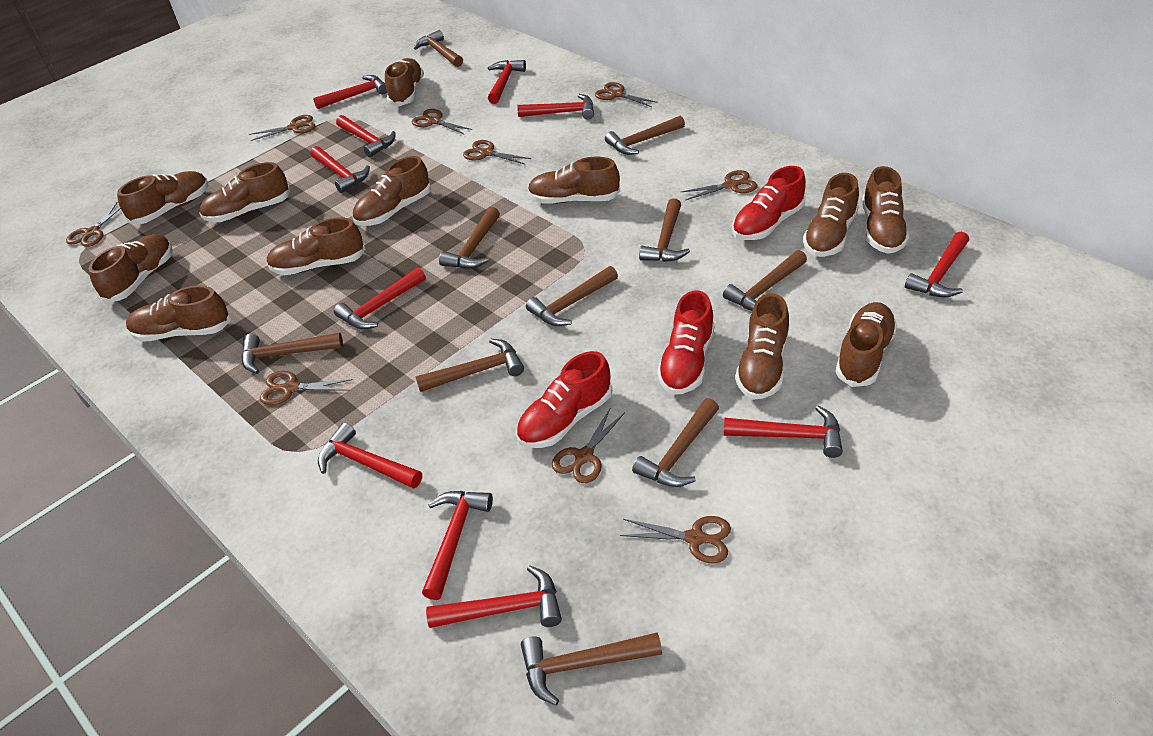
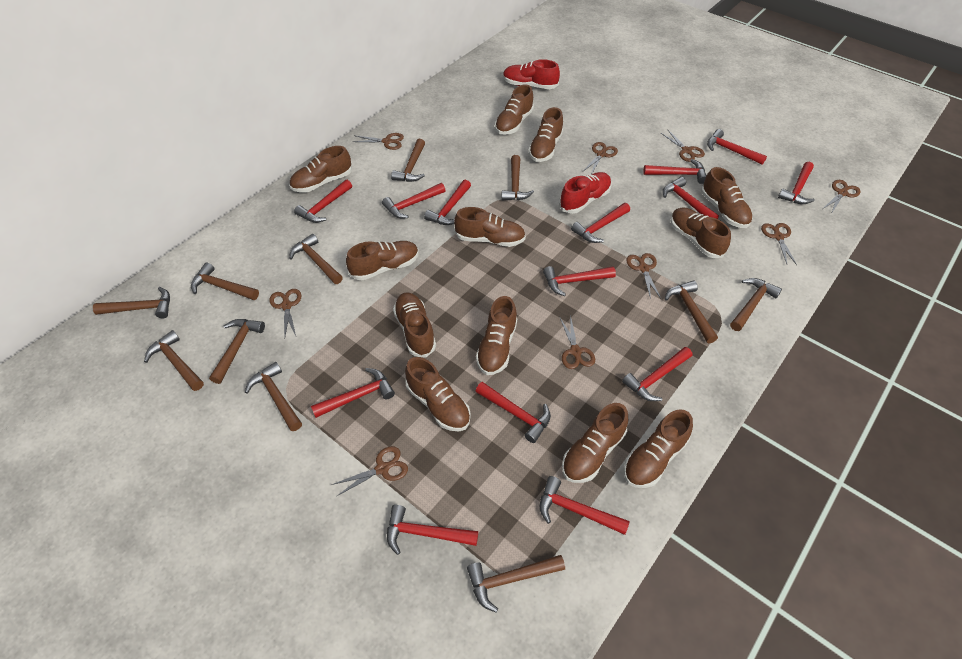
brown hammer: 10 -> 11
red hammer: 11 -> 14
red shoe: 3 -> 2

